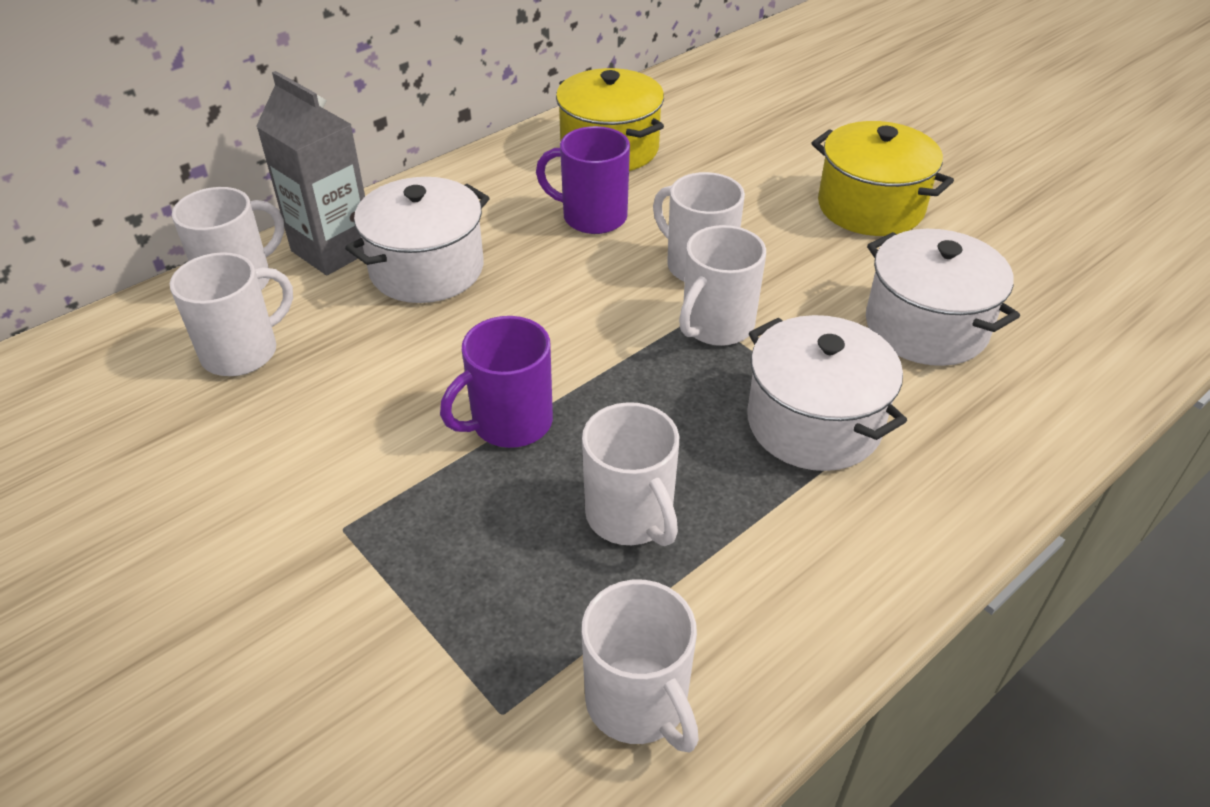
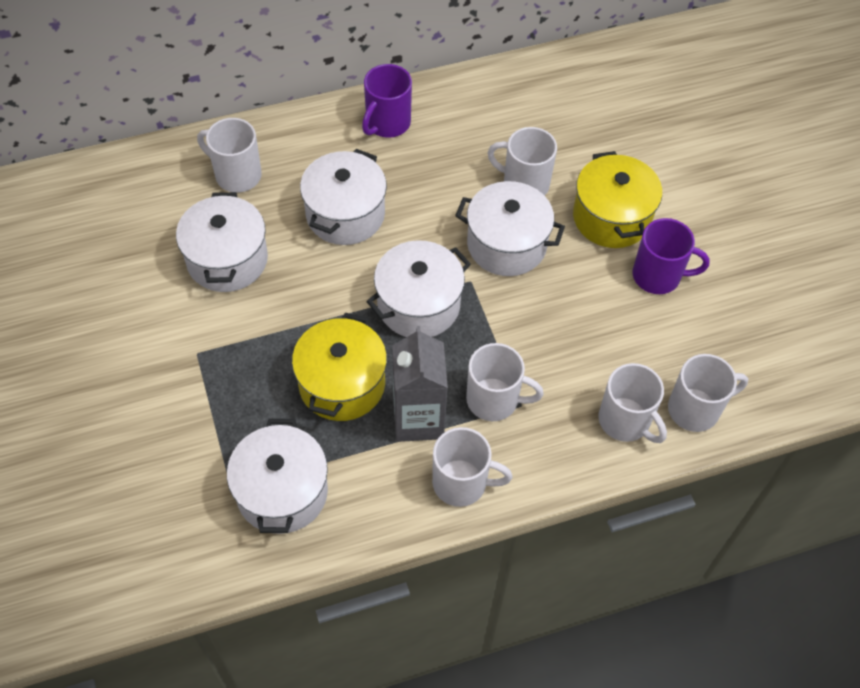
white pot: 3 -> 5

